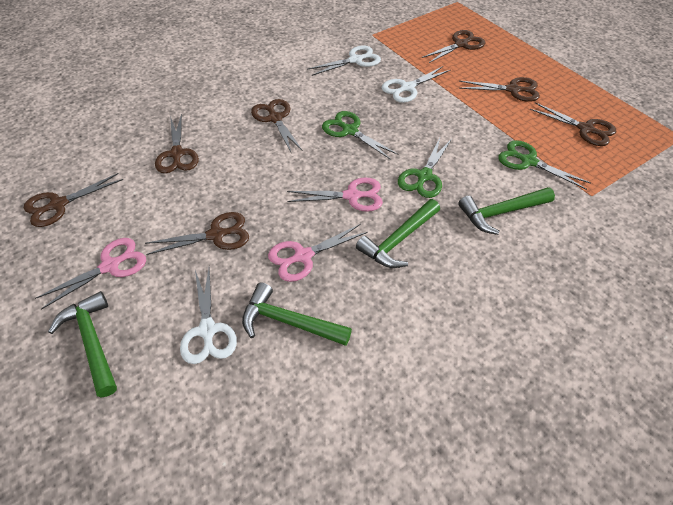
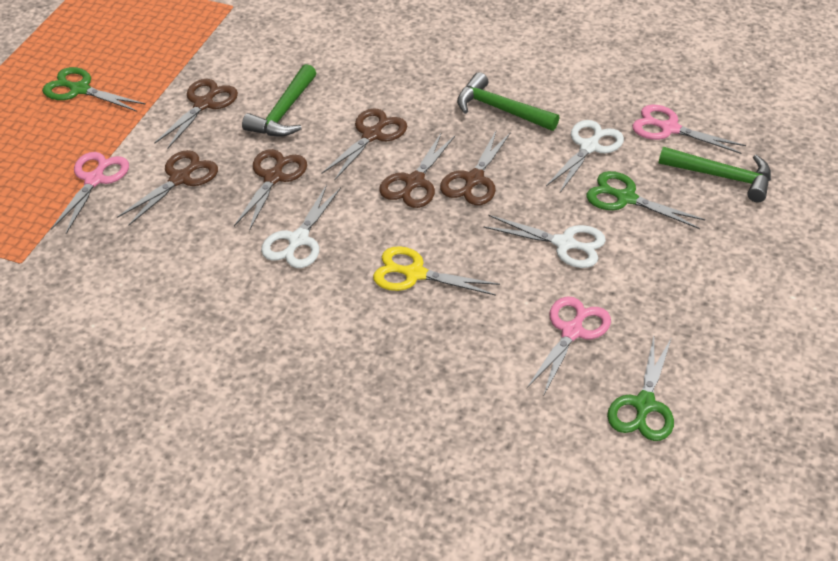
brown scissors: 7 -> 6
green hammer: 4 -> 3
yellow scissors: 0 -> 1

